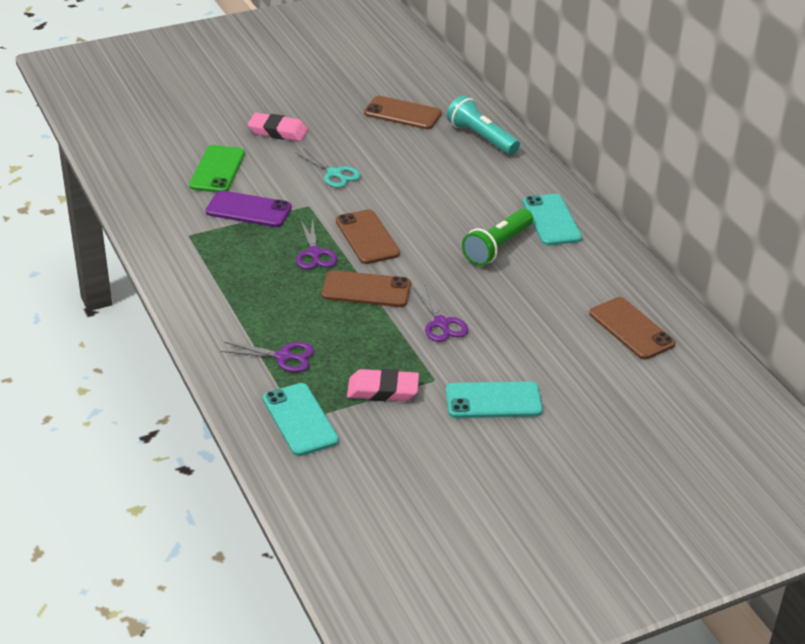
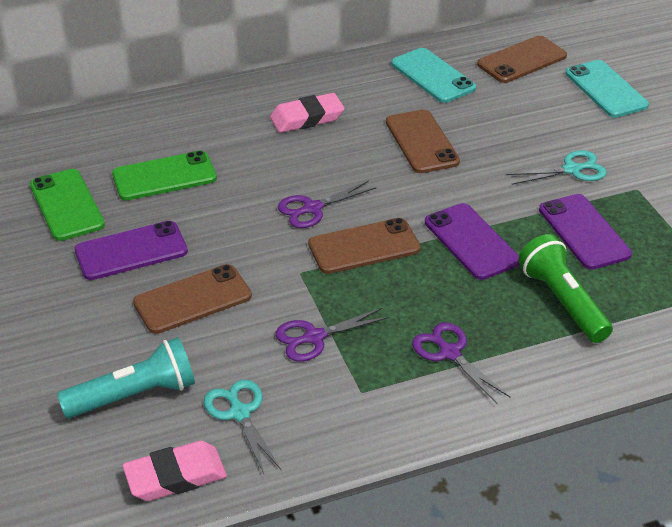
green phone: 1 -> 2
purple phone: 1 -> 3
turquoise phone: 3 -> 2
turquoise scissors: 1 -> 2

